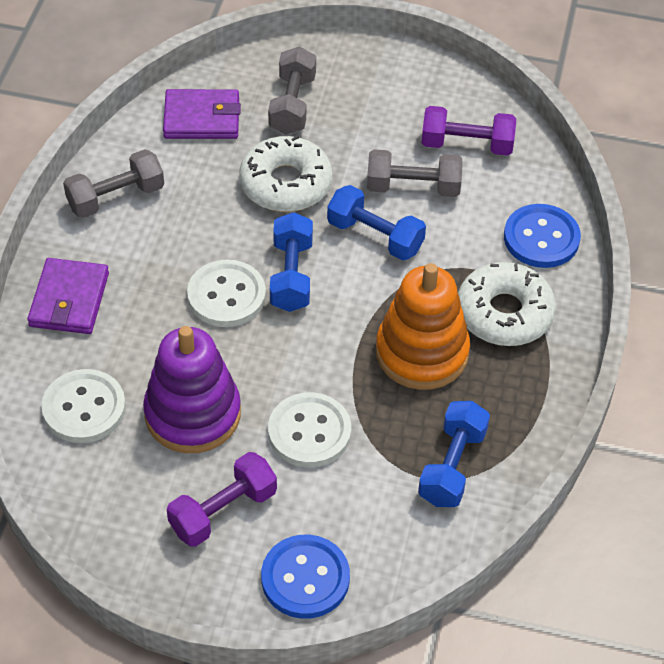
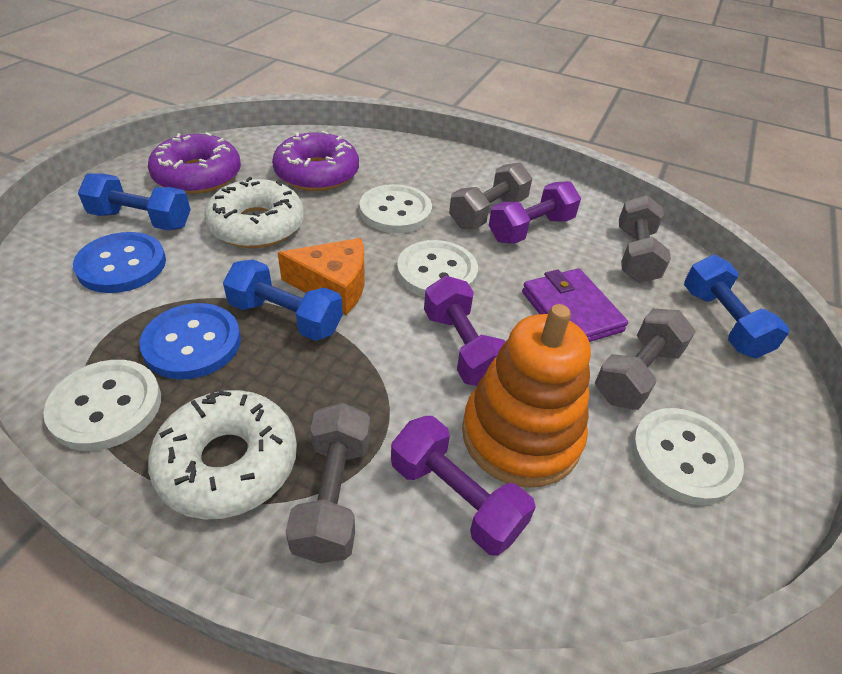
grey dumbbell: 3 -> 4
orange cheese: 0 -> 1
purple donut: 0 -> 2
purple dumbbell: 2 -> 3
purple stacking toy: 1 -> 0
purple wallet: 2 -> 1
white button: 3 -> 4

